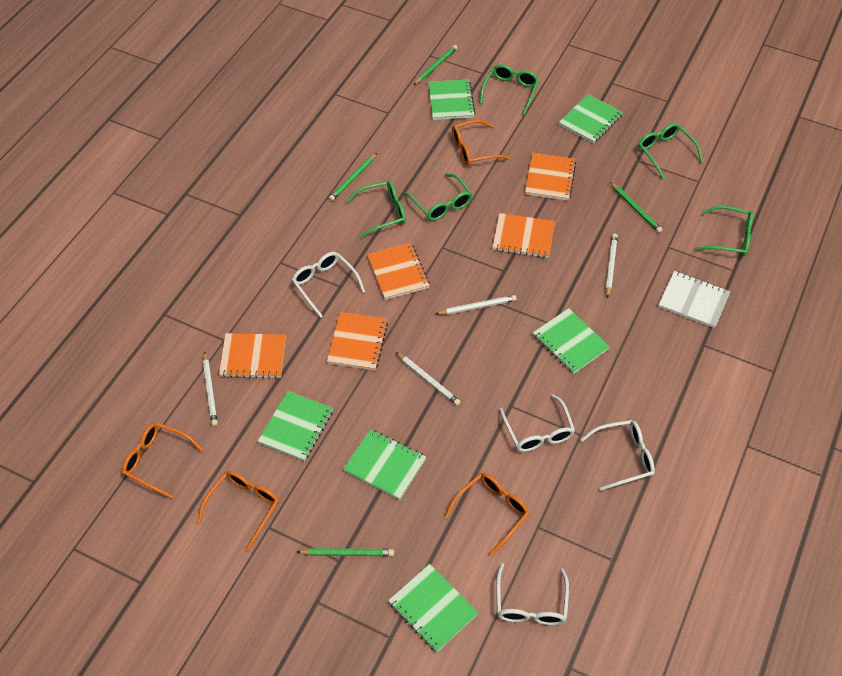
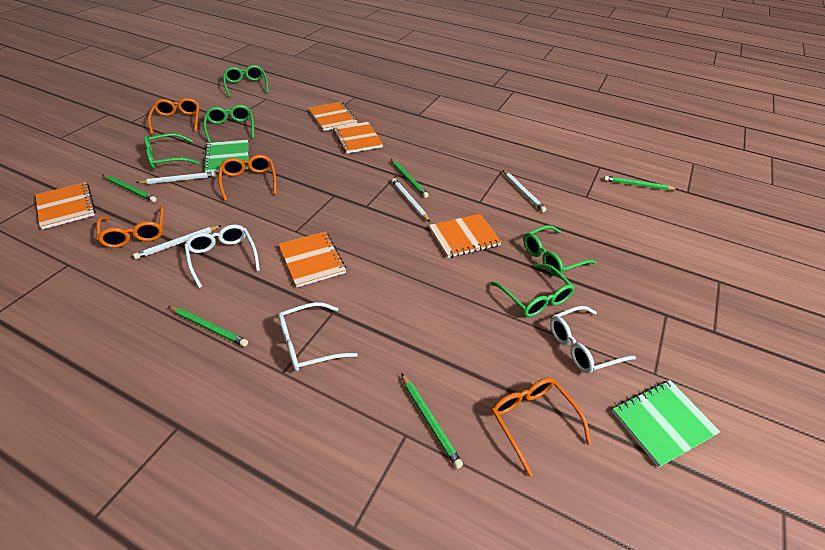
green notebook: 6 -> 2
green pencil: 4 -> 5
white glasses: 4 -> 3
white notebook: 1 -> 0

